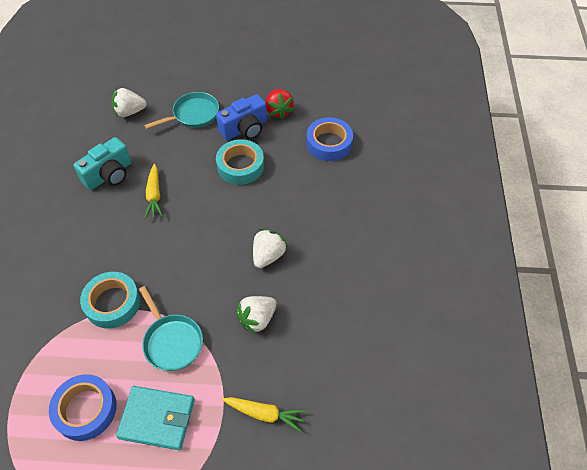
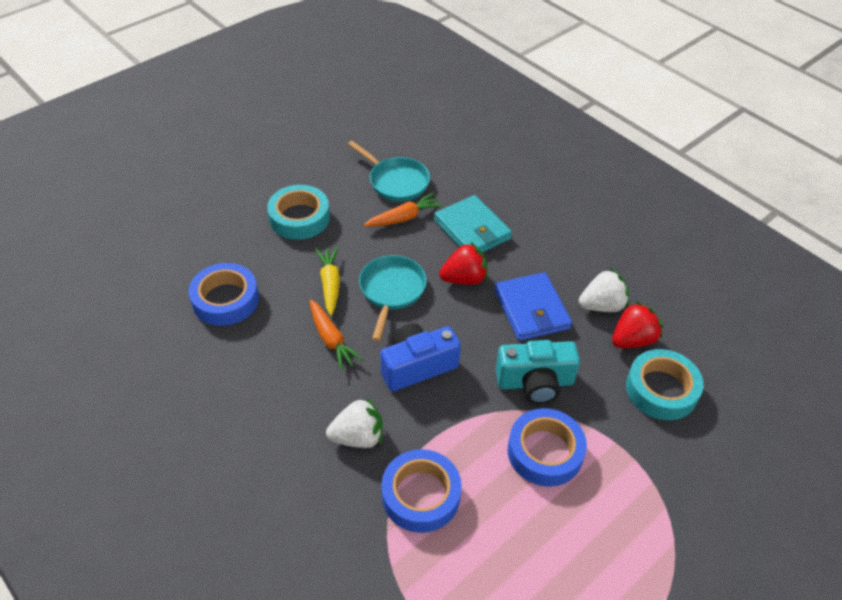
blue tape: 2 -> 3
blue wallet: 0 -> 1
orange carrot: 0 -> 2
red strawberry: 1 -> 2
white strawberry: 3 -> 2
yellow carrot: 2 -> 1

